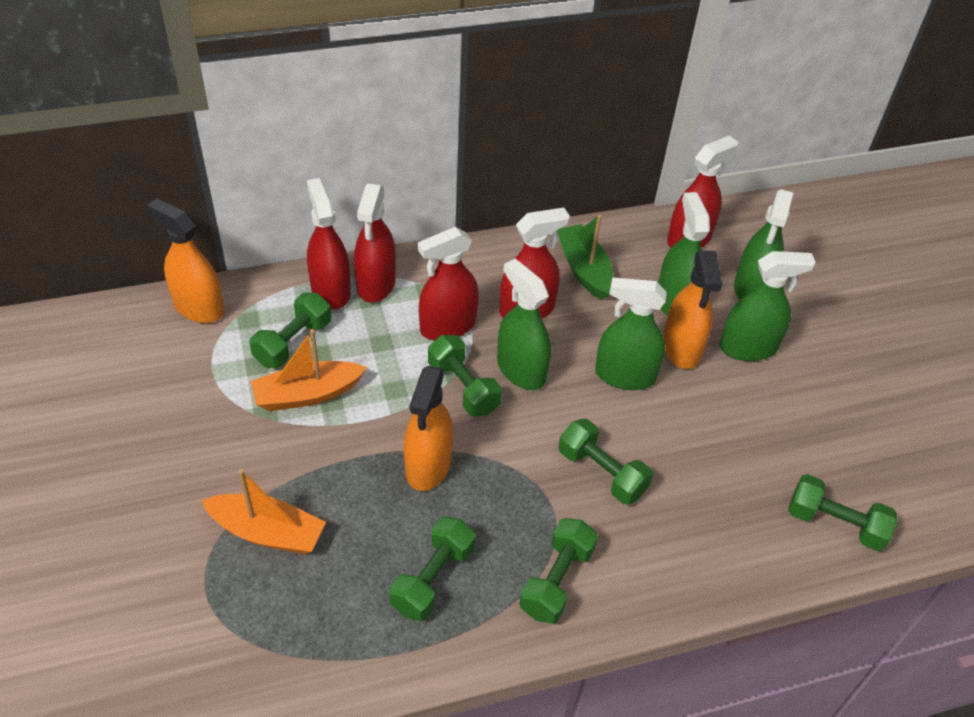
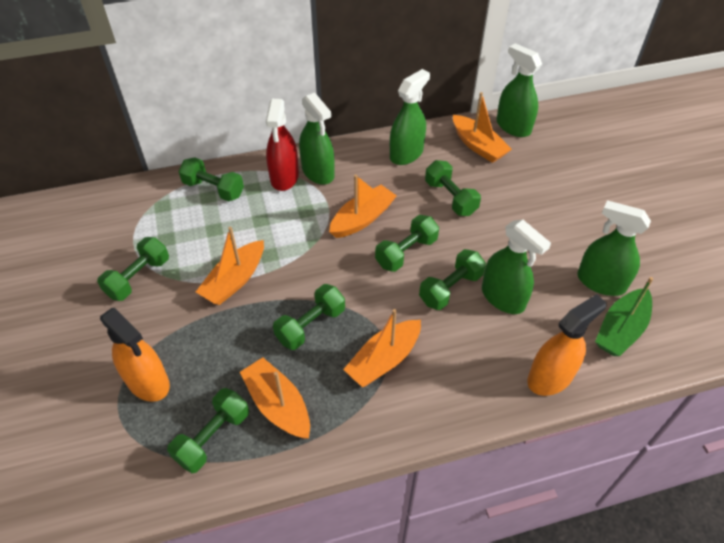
green dumbbell: 6 -> 7
orange boat: 2 -> 5
orange spray bottle: 3 -> 2
red spray bottle: 5 -> 1

